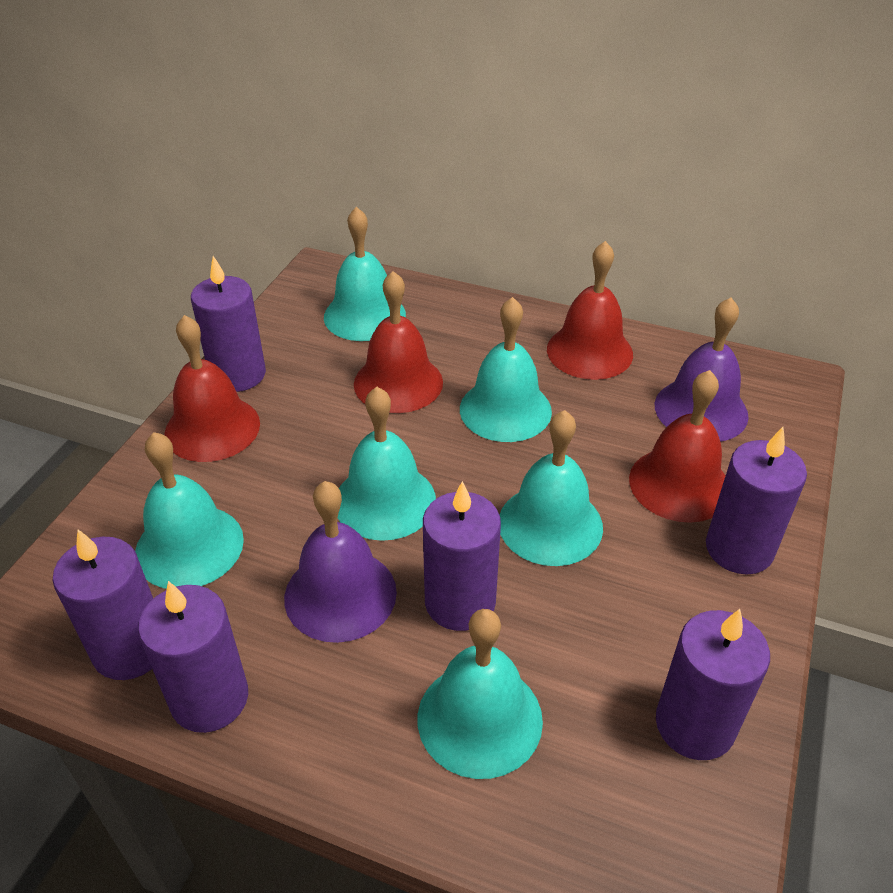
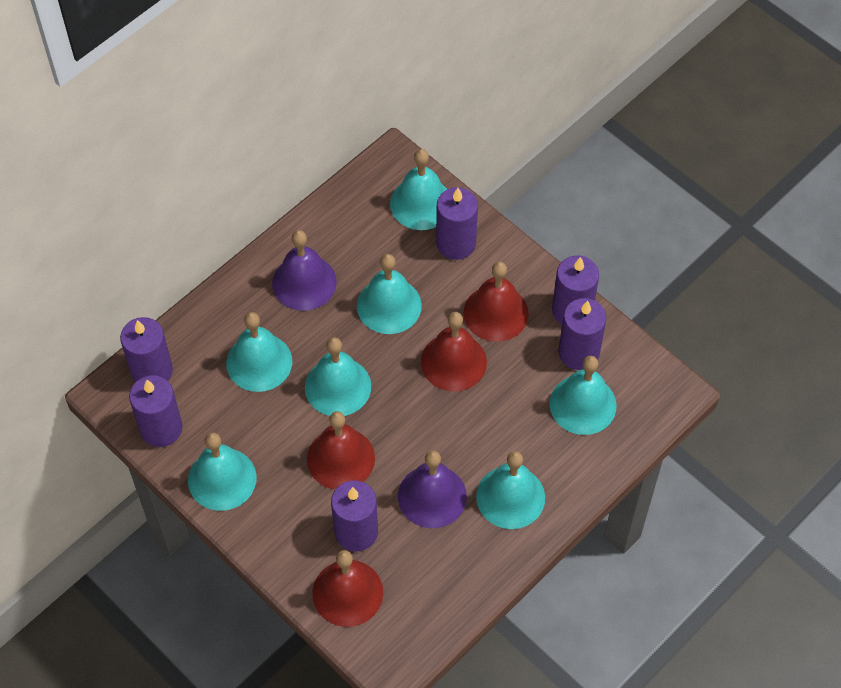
turquoise bell: 6 -> 7

